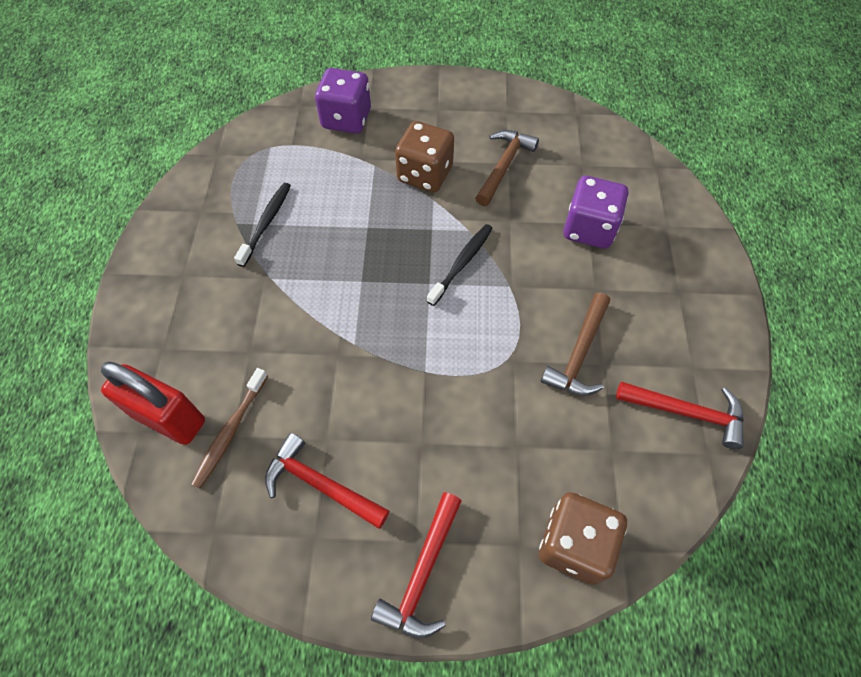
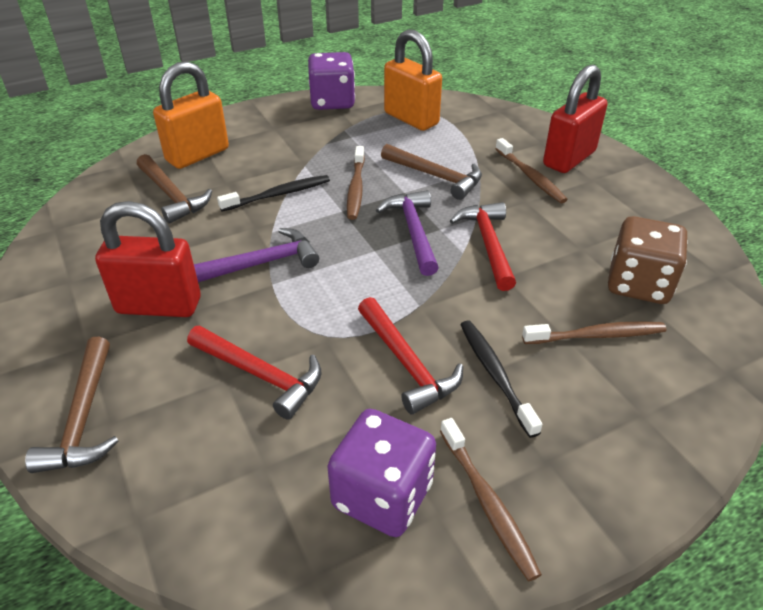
brown dice: 2 -> 1
brown hammer: 2 -> 3
brown toothbrush: 1 -> 4
orange padlock: 0 -> 2
purple hammer: 0 -> 2
red padlock: 1 -> 2

